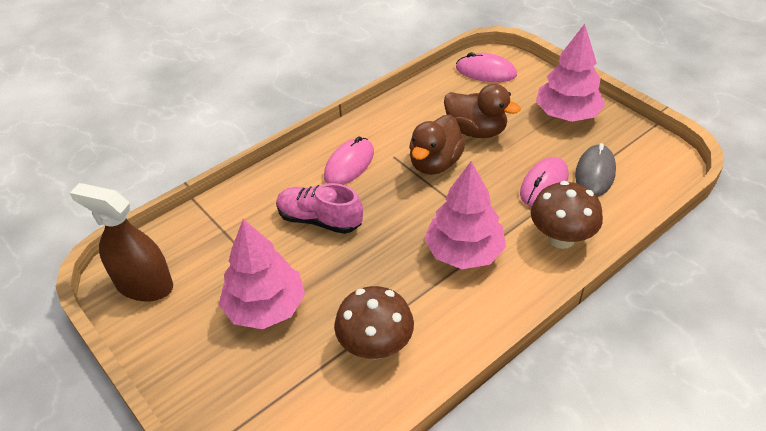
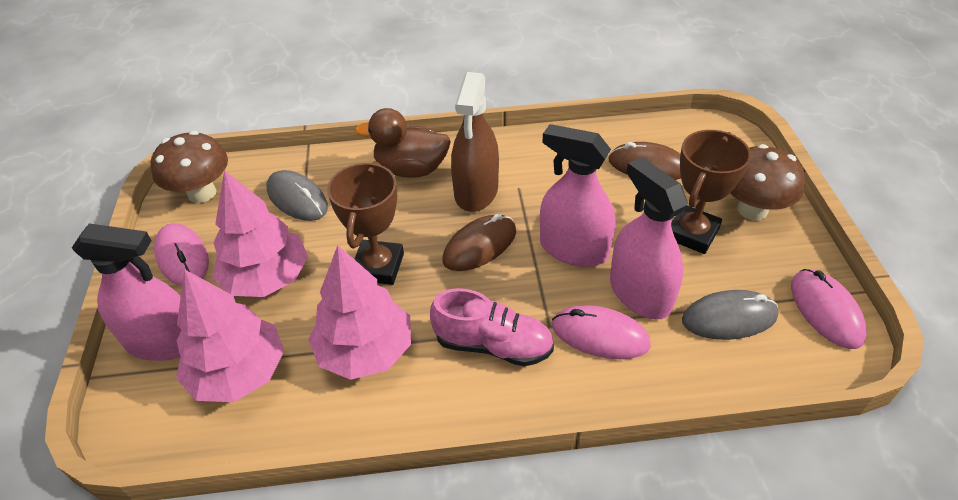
brown duck: 2 -> 1
brown mouse: 0 -> 2
brown trophy: 0 -> 2
grey mouse: 1 -> 2
pink spray bottle: 0 -> 3

